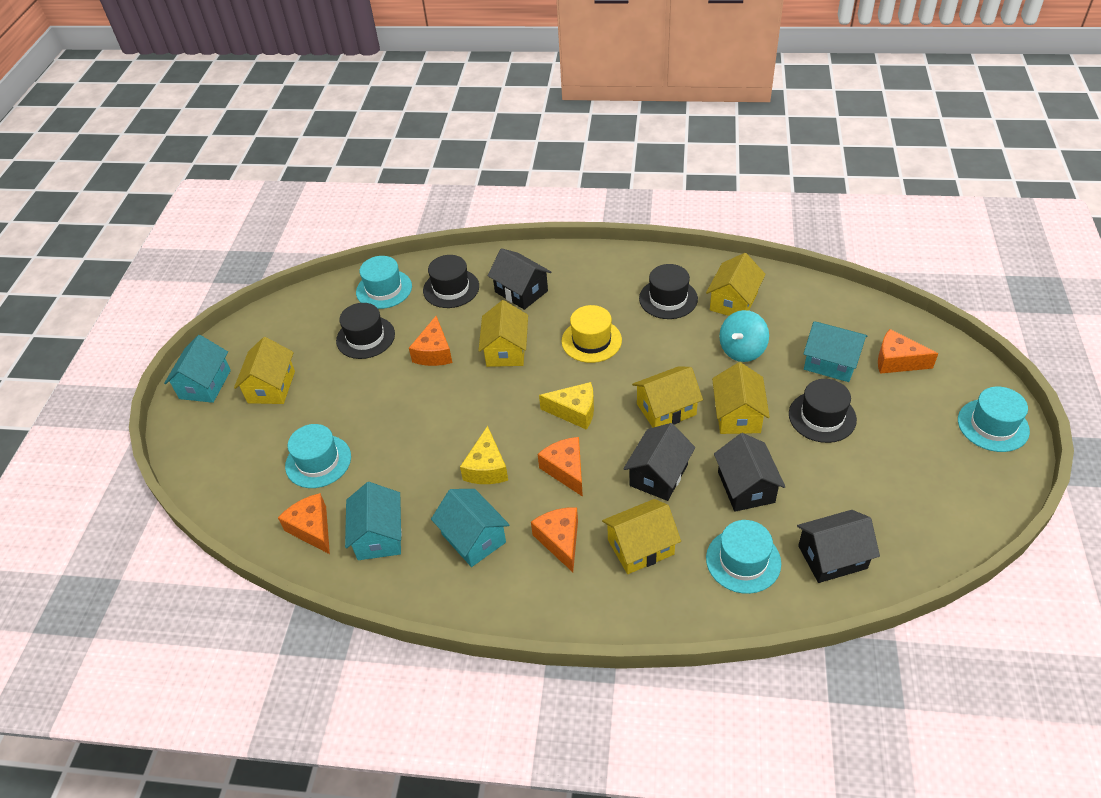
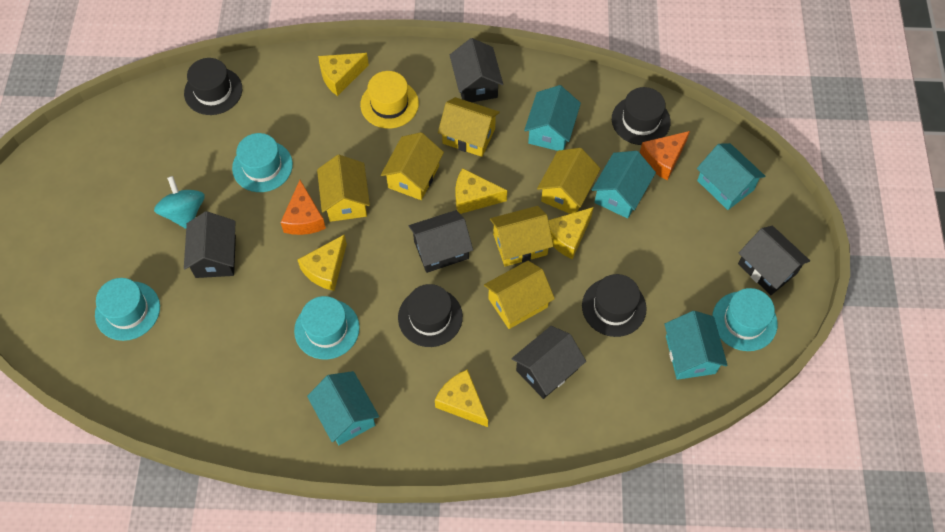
black house: 4 -> 5
orange cheese: 5 -> 2
turquoise house: 4 -> 5
yellow cheese: 2 -> 5

